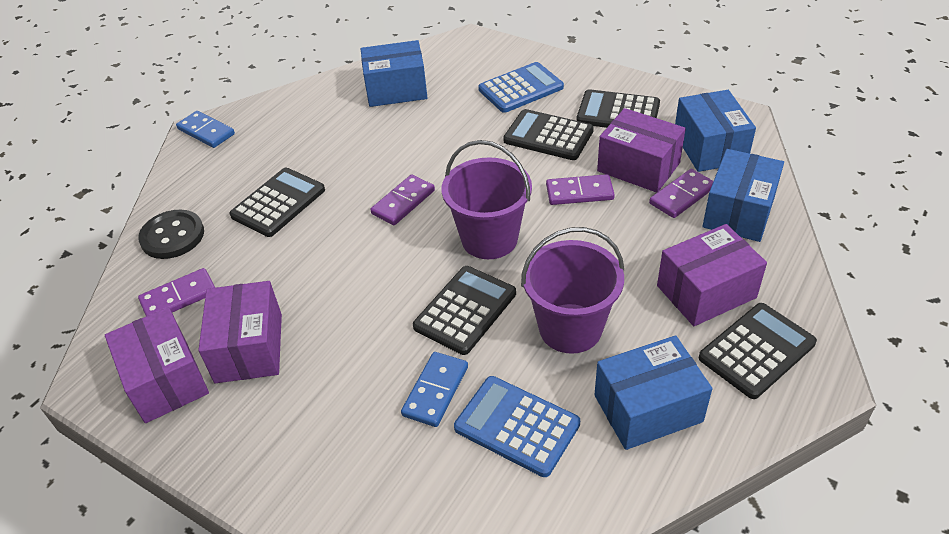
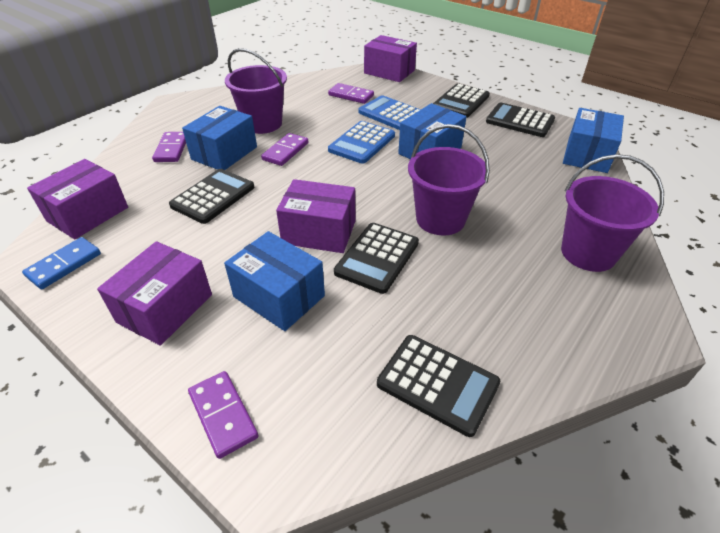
black button: 1 -> 0
blue domino: 2 -> 1
purple bucket: 2 -> 3

